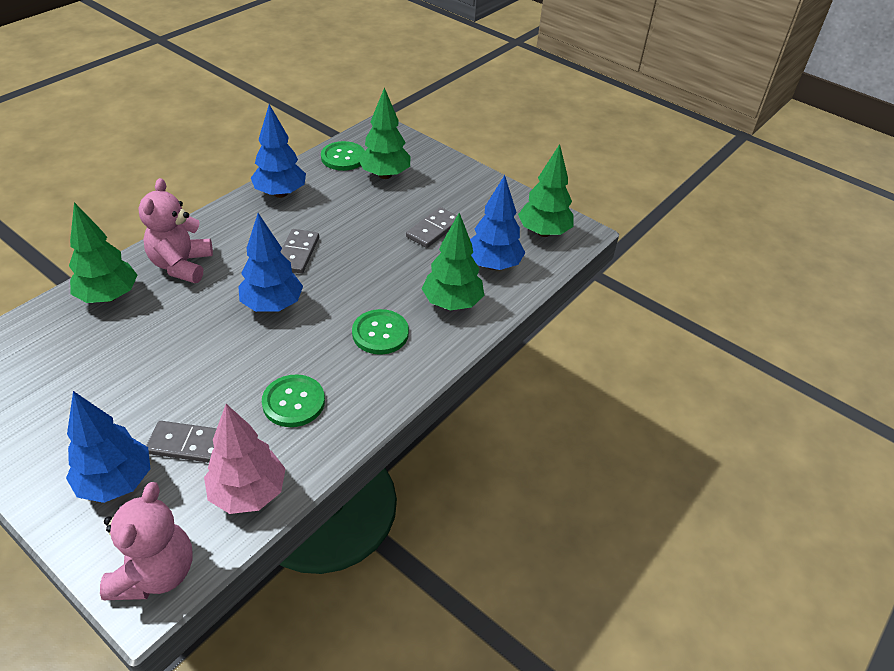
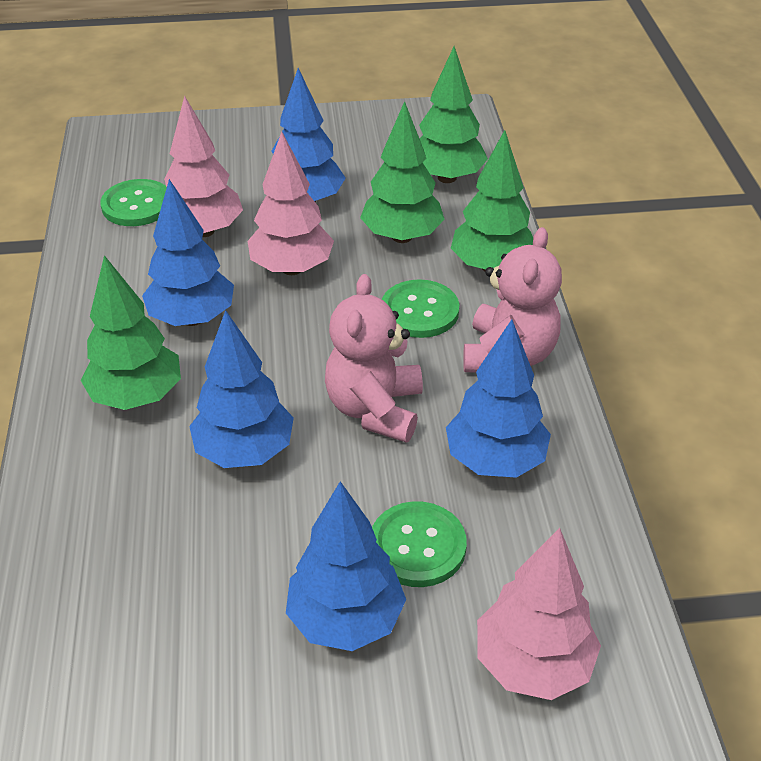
blue tree: 4 -> 5
grey domino: 3 -> 0
pink tree: 1 -> 3

